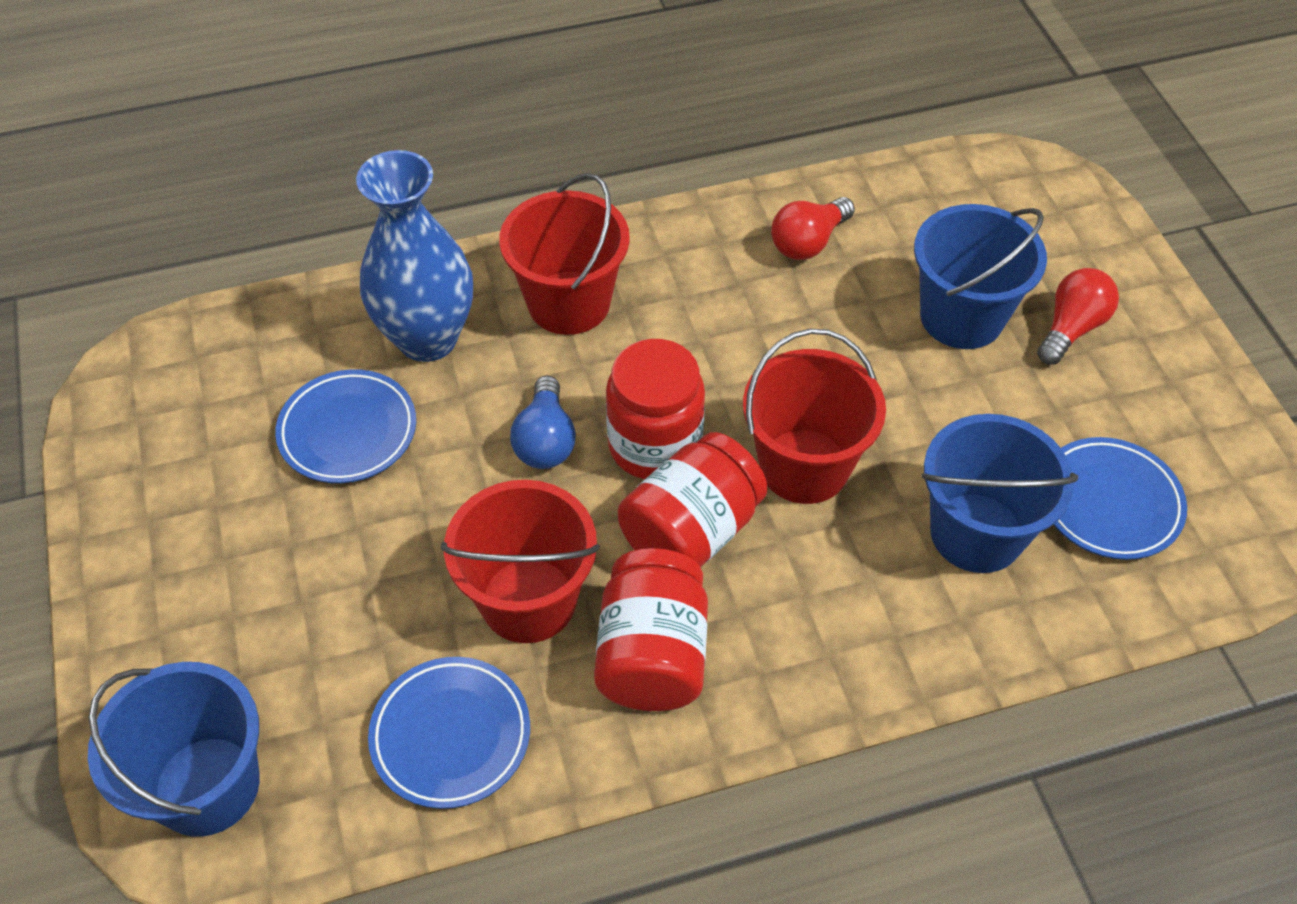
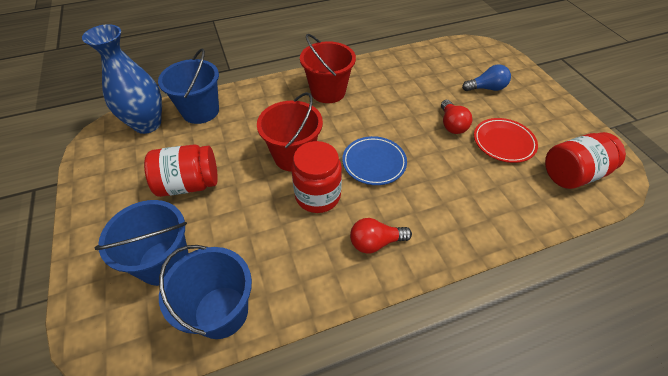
blue plate: 3 -> 1
red bucket: 3 -> 2
red plate: 0 -> 1

